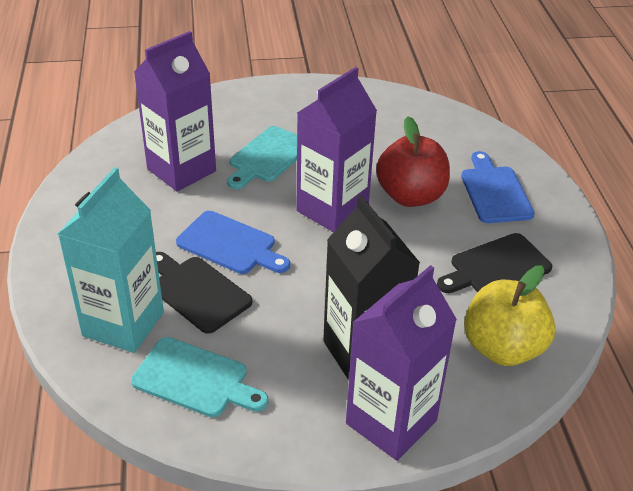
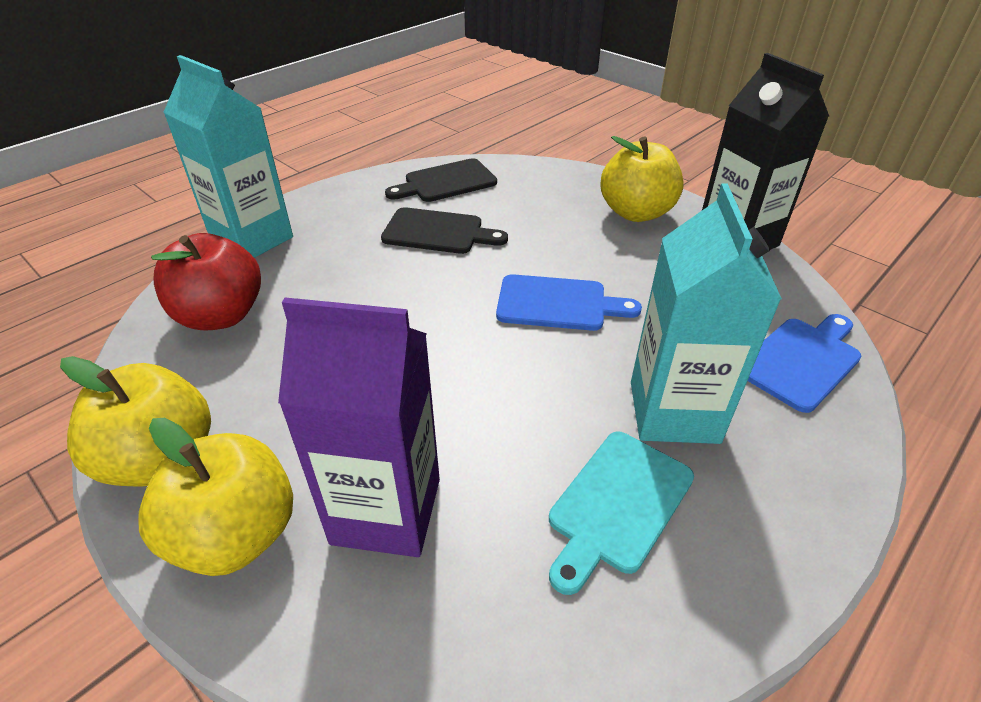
purple carton: 3 -> 1
turquoise carton: 1 -> 2
turquoise cutting board: 2 -> 1
yellow apple: 1 -> 3

